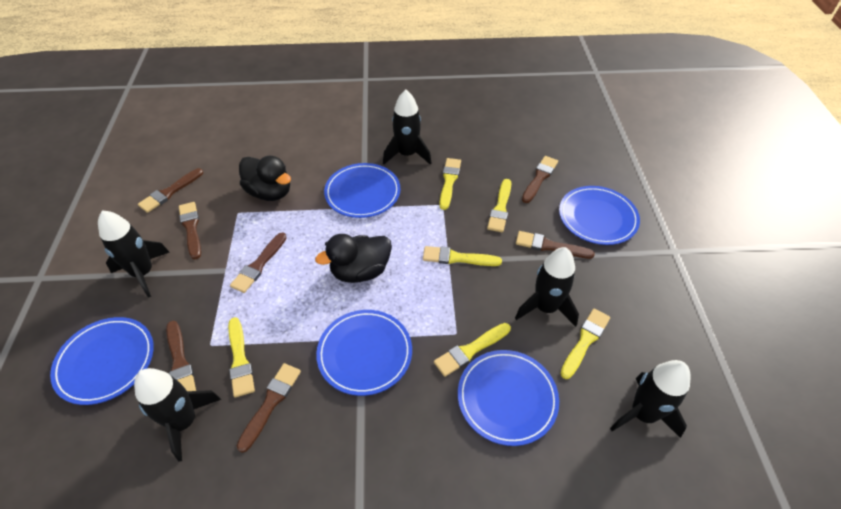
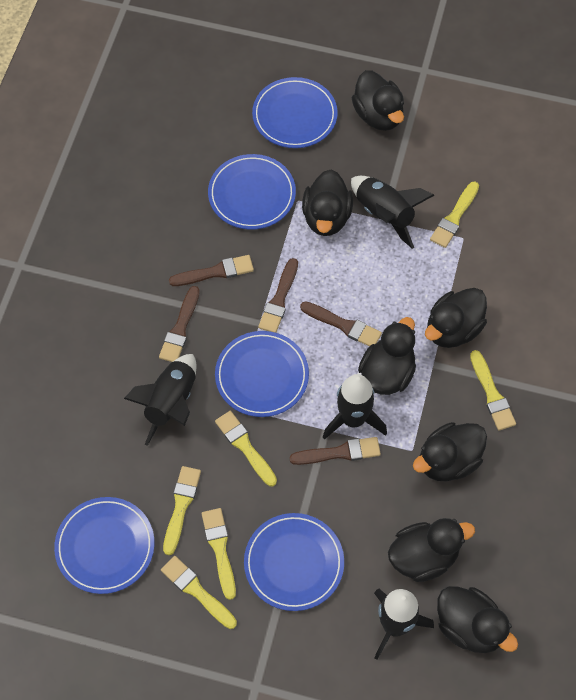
black duck: 2 -> 7
black rocket: 5 -> 4
brown brush: 7 -> 5

